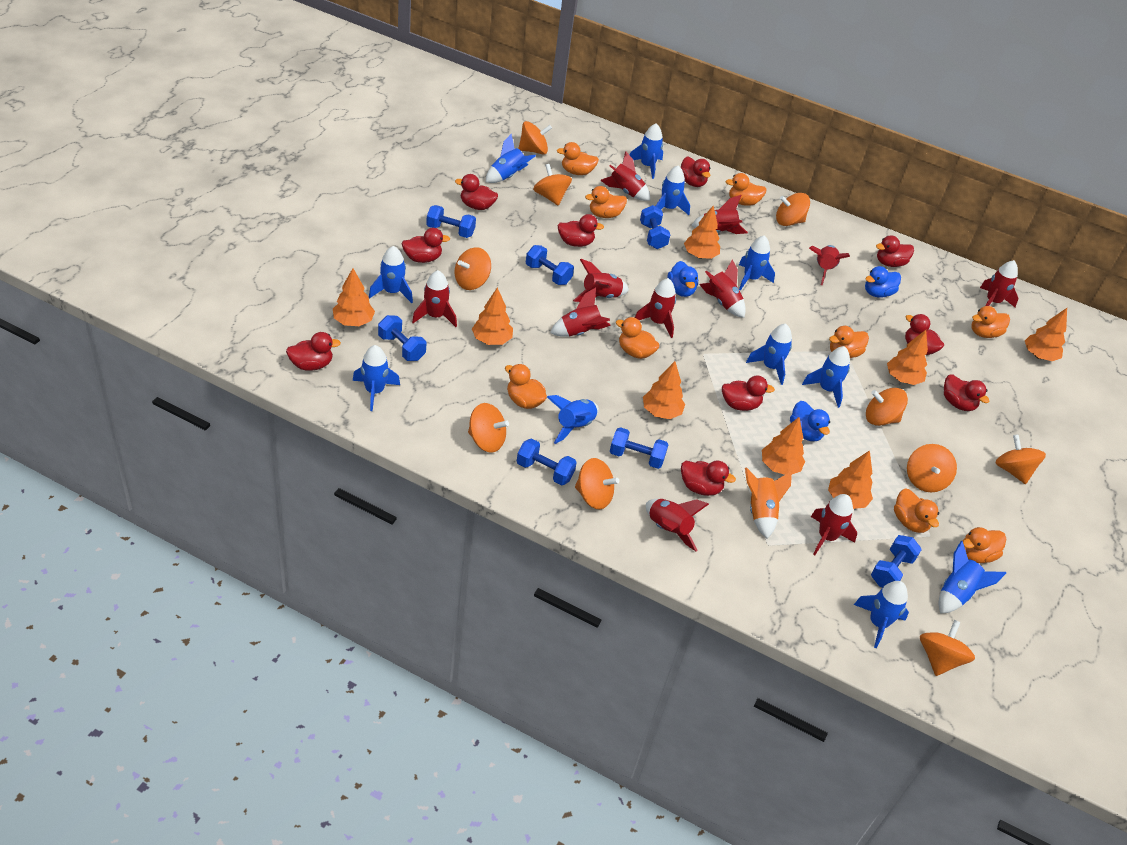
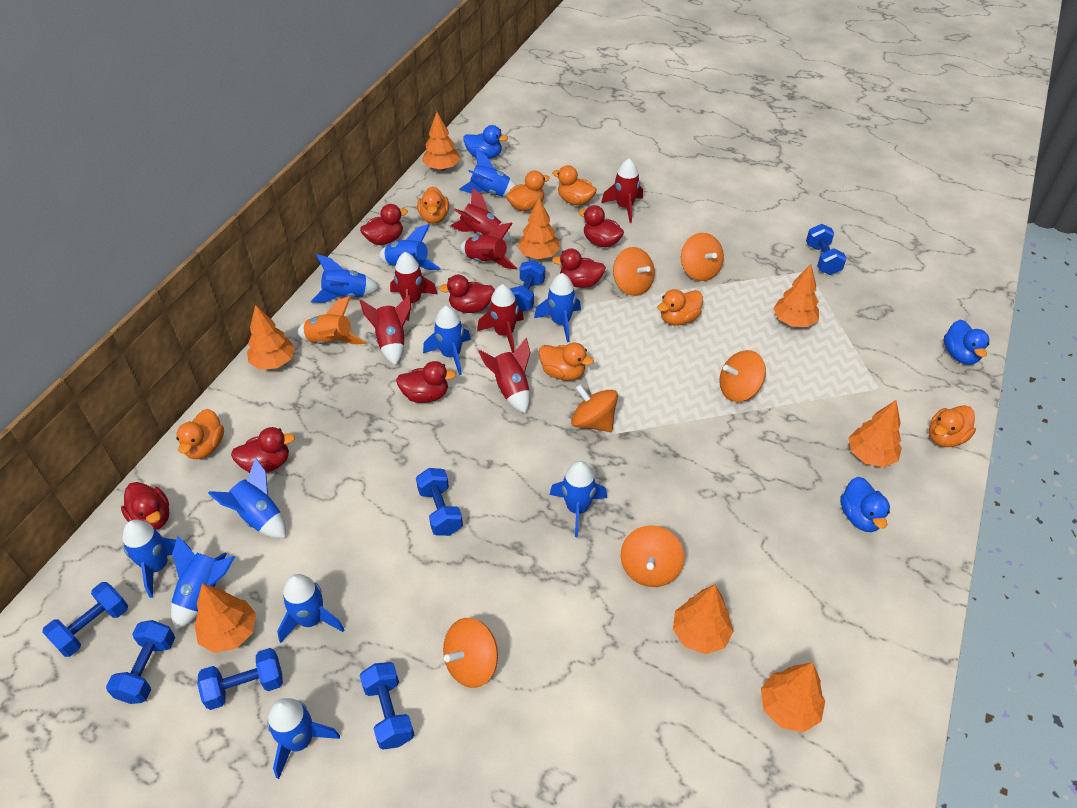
orange duck: 9 -> 7
orange spinning top: 10 -> 6
red duck: 10 -> 7
red rocket: 11 -> 7

